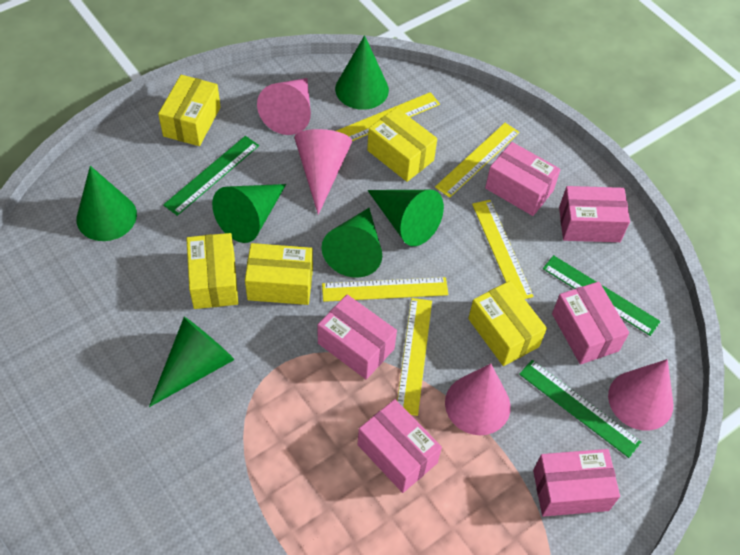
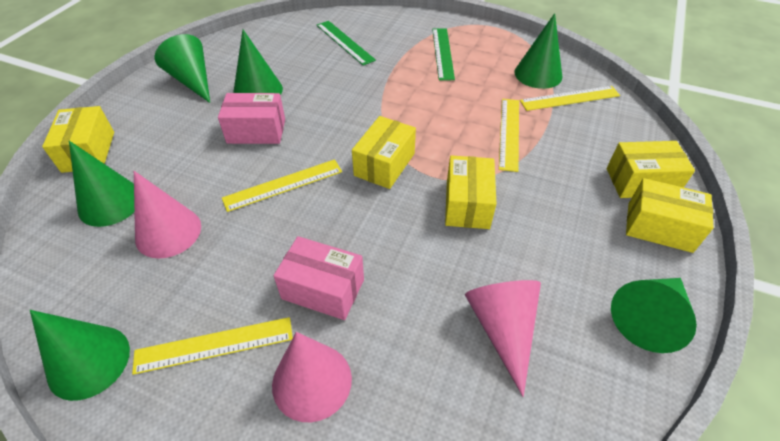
green ruler: 3 -> 2
pink box: 6 -> 2
pink cone: 4 -> 3
yellow ruler: 5 -> 4

